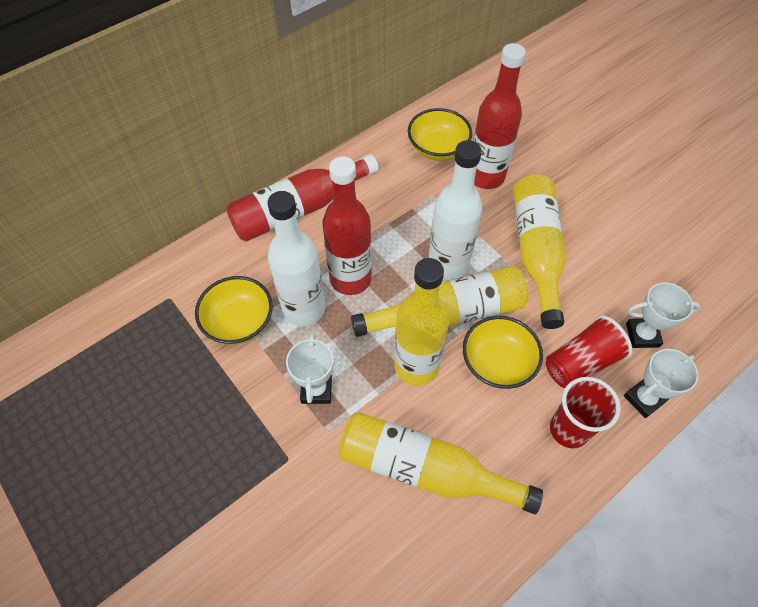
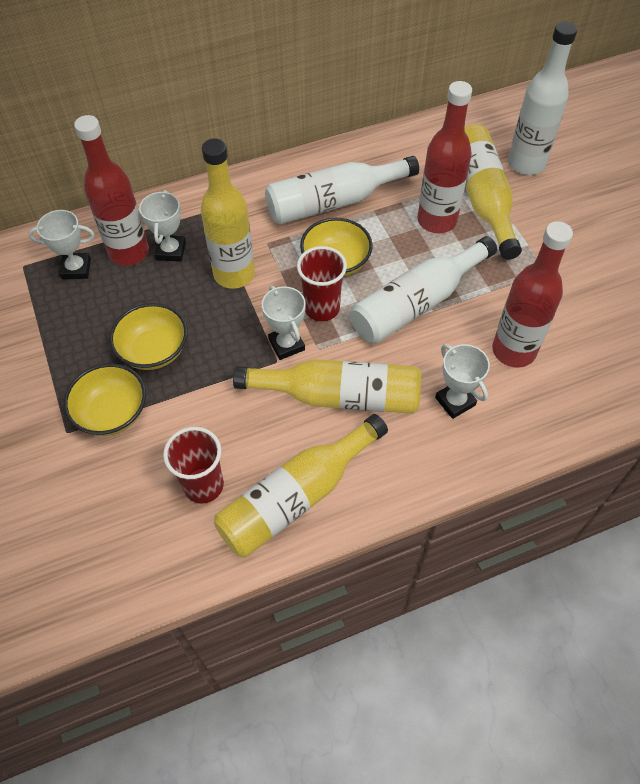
white bottle: 2 -> 3
white trophy: 3 -> 4

